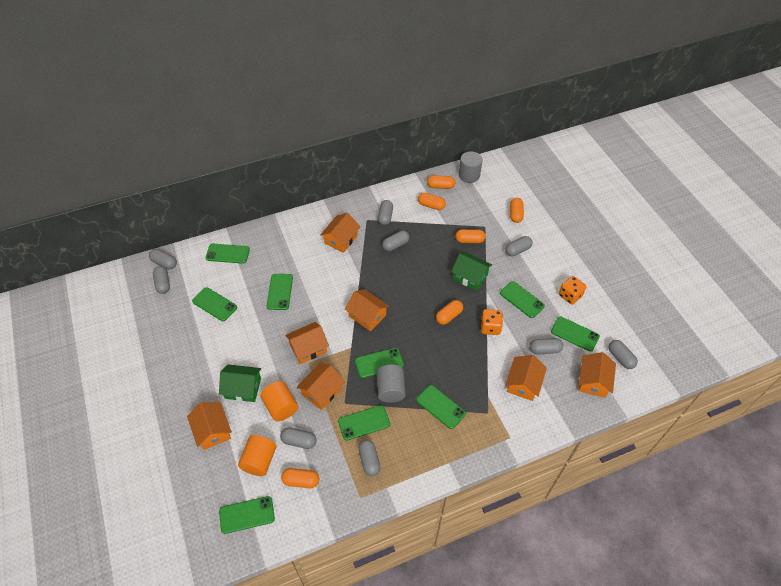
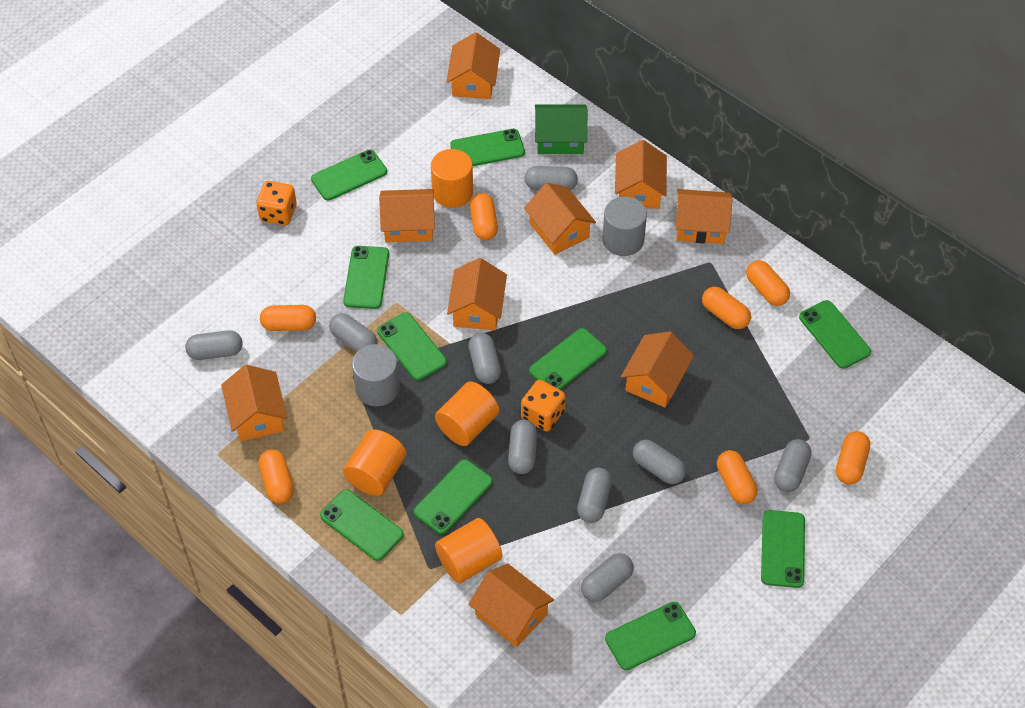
green house: 2 -> 1
green phone: 9 -> 10
orange capsule: 6 -> 7
orange cylinder: 2 -> 4
orange house: 7 -> 9

